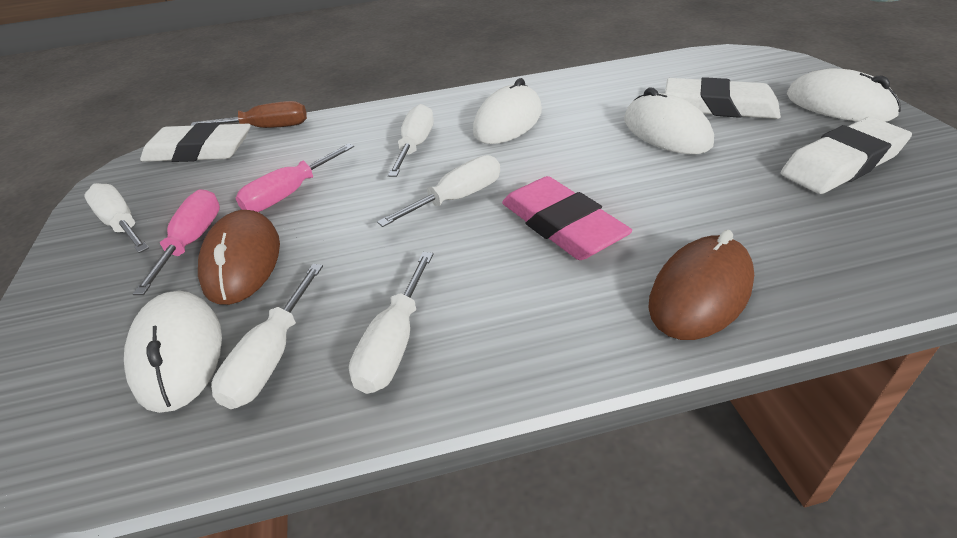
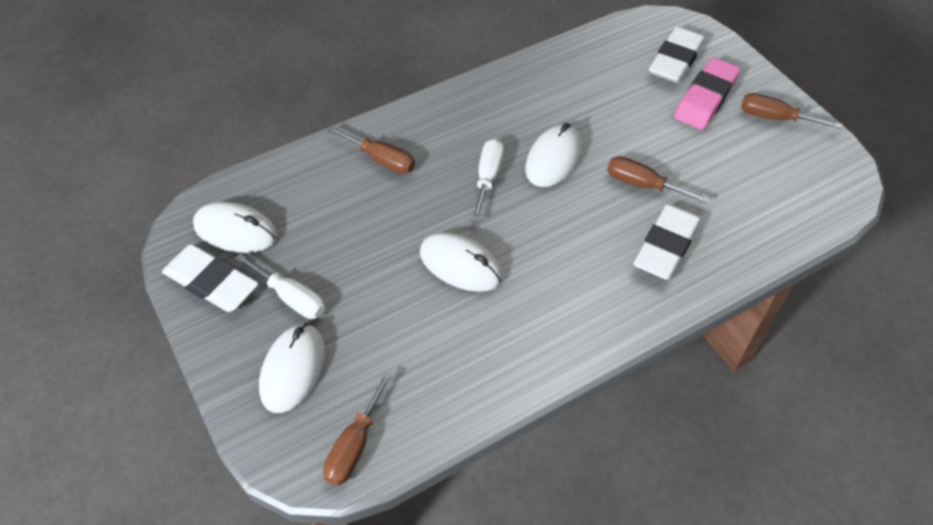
brown mouse: 2 -> 0
brown screwdriver: 1 -> 4
pink screwdriver: 2 -> 0
white screwdriver: 5 -> 2

